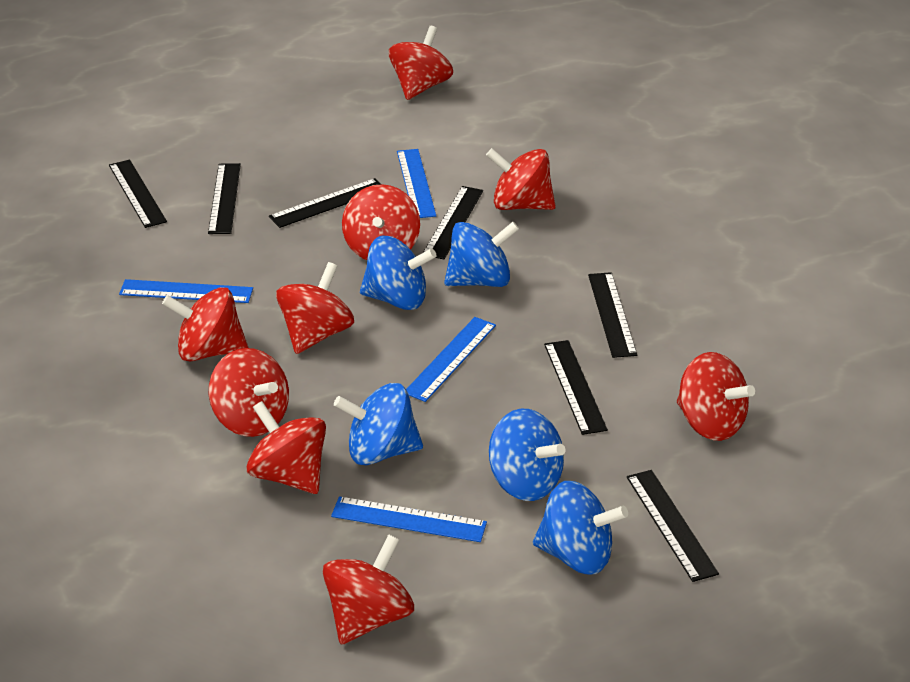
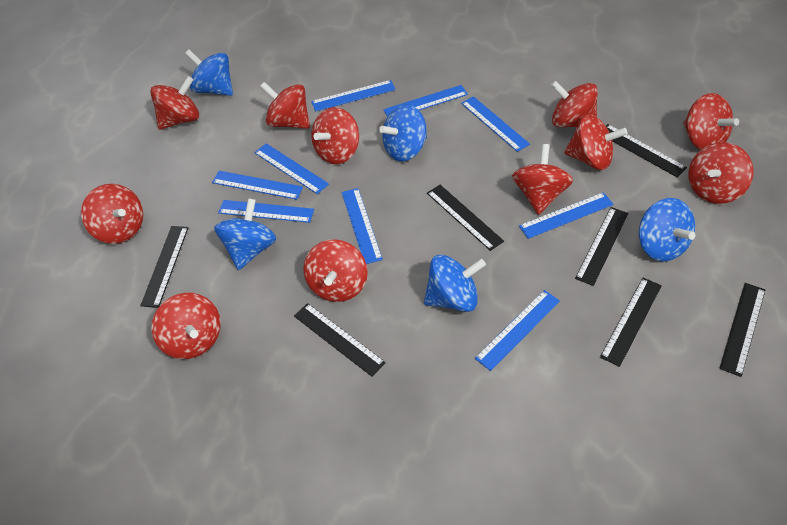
blue ruler: 4 -> 9
red spinning top: 9 -> 11

